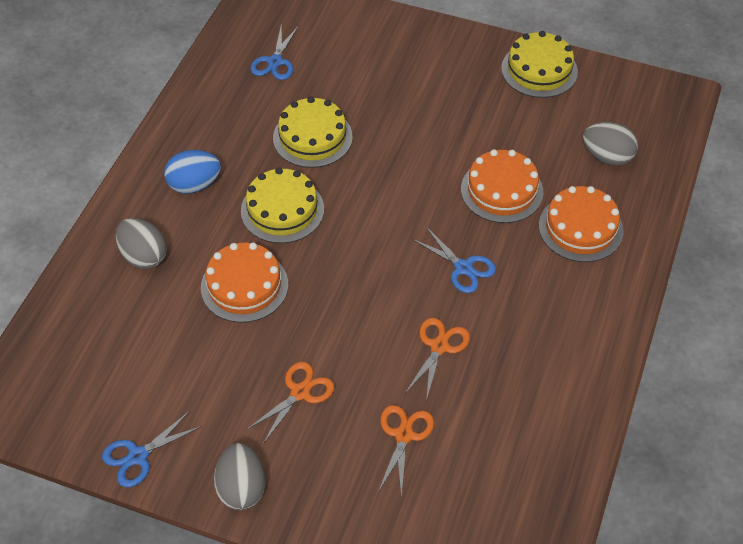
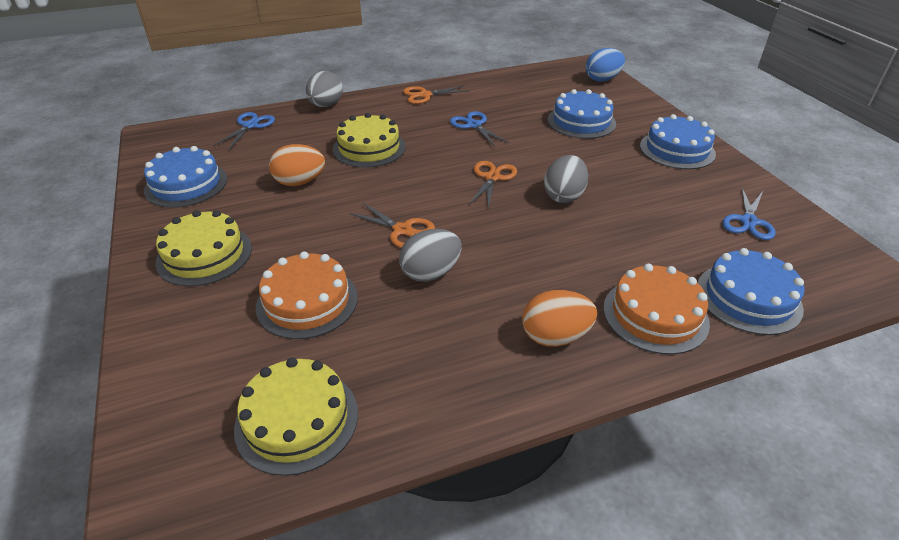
blue cake: 0 -> 4
orange cake: 3 -> 2
orange egg: 0 -> 2

